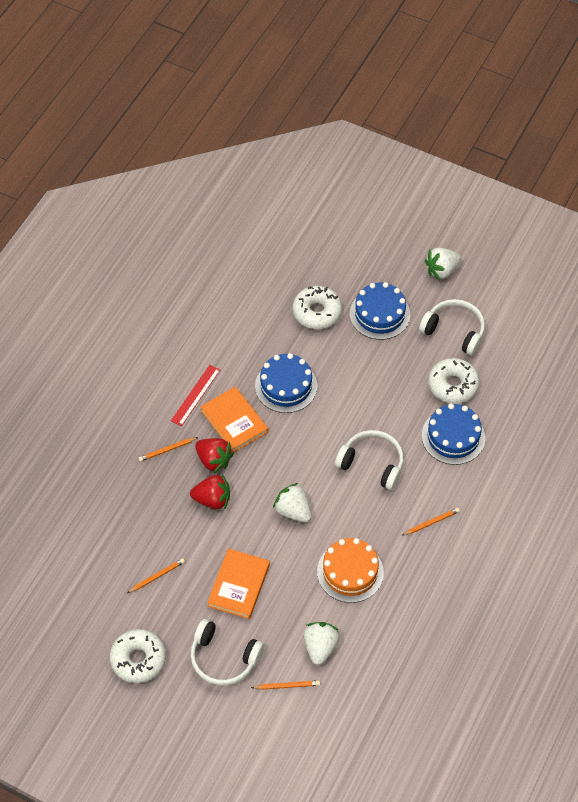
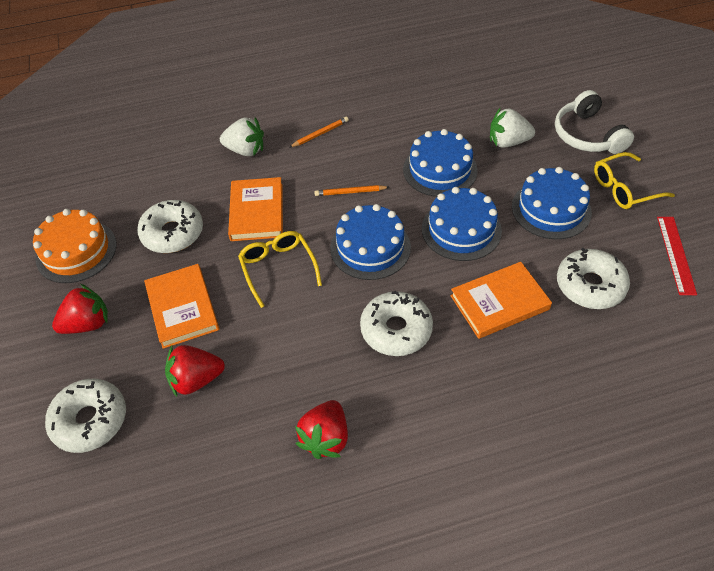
blue cake: 3 -> 4
orange book: 2 -> 3
orange pencil: 4 -> 2
red strawberry: 2 -> 3
white donut: 3 -> 4
white headphones: 3 -> 1
white strawberry: 3 -> 2
yellow glasses: 0 -> 2

